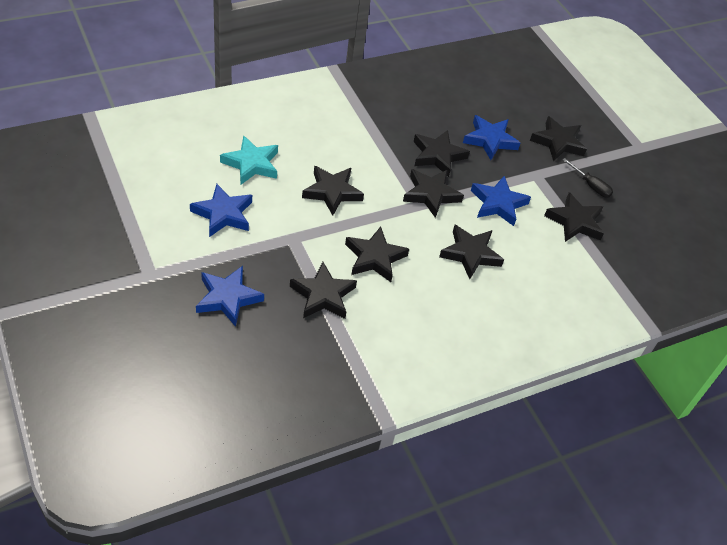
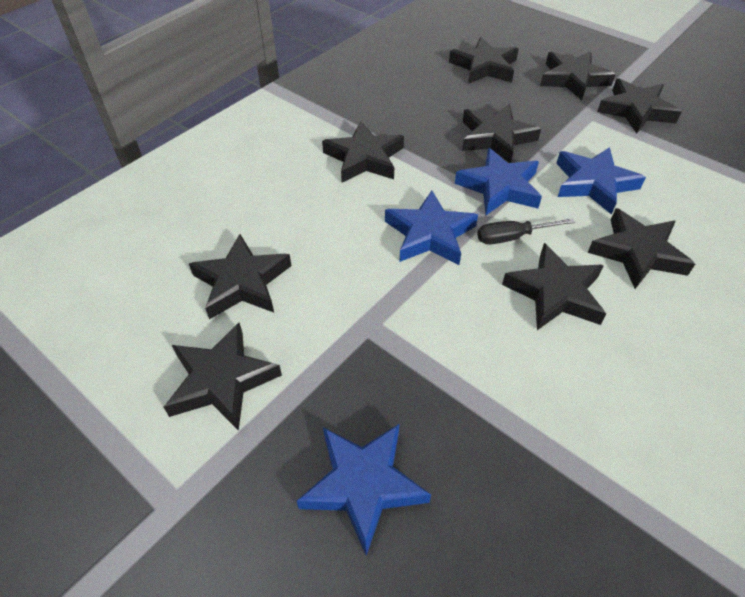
black star: 8 -> 9
turquoise star: 1 -> 0

